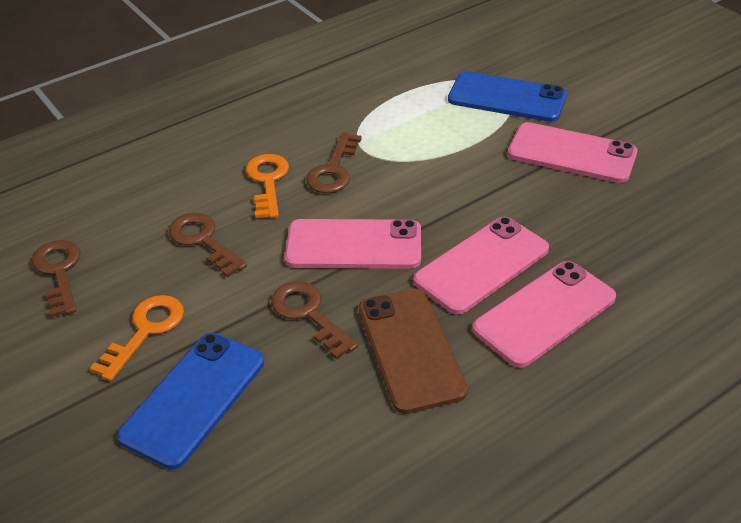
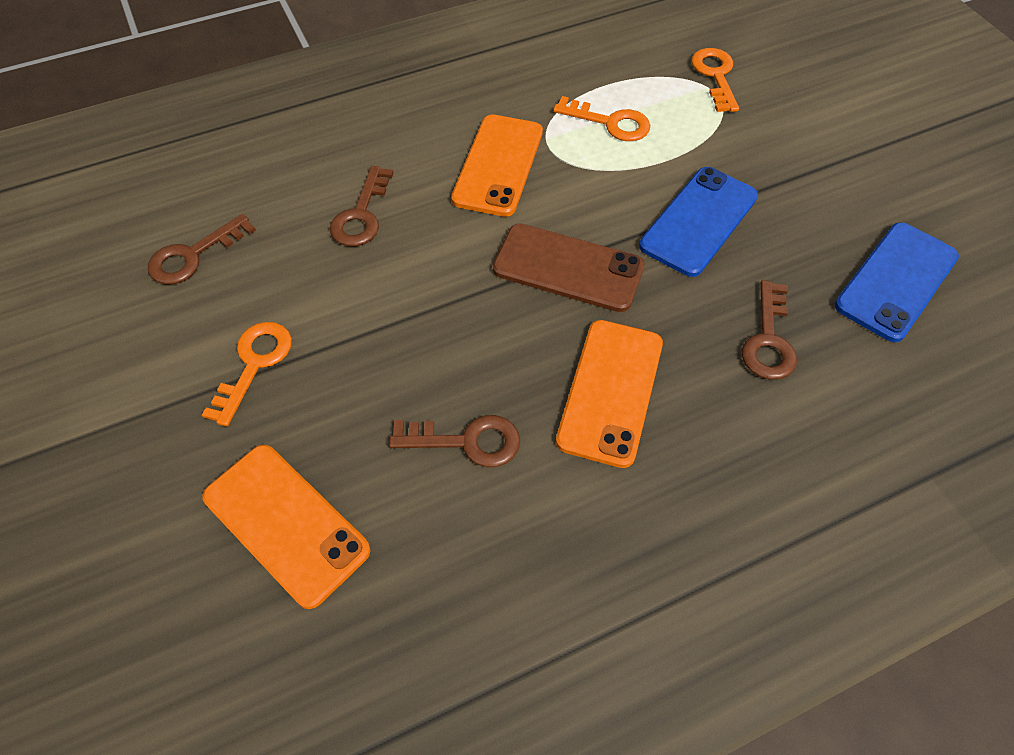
orange key: 2 -> 3
orange phone: 0 -> 3
pink phone: 4 -> 0

